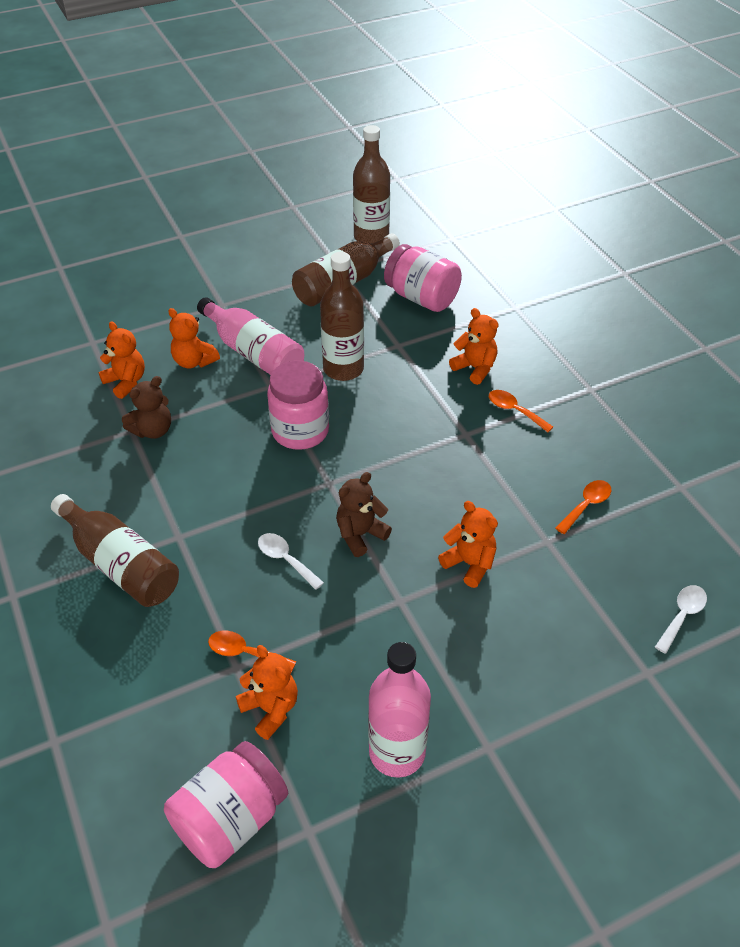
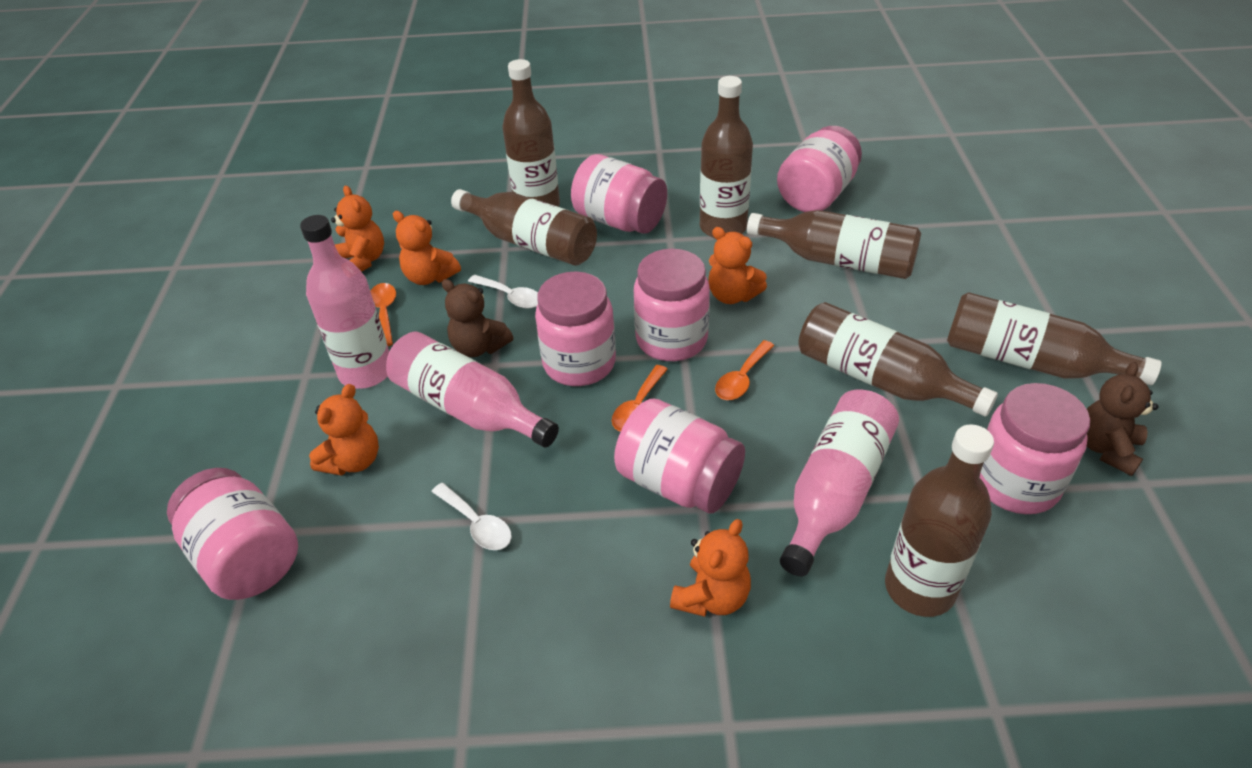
brown bottle: 4 -> 7
pink bottle: 2 -> 3
pink jar: 3 -> 7

